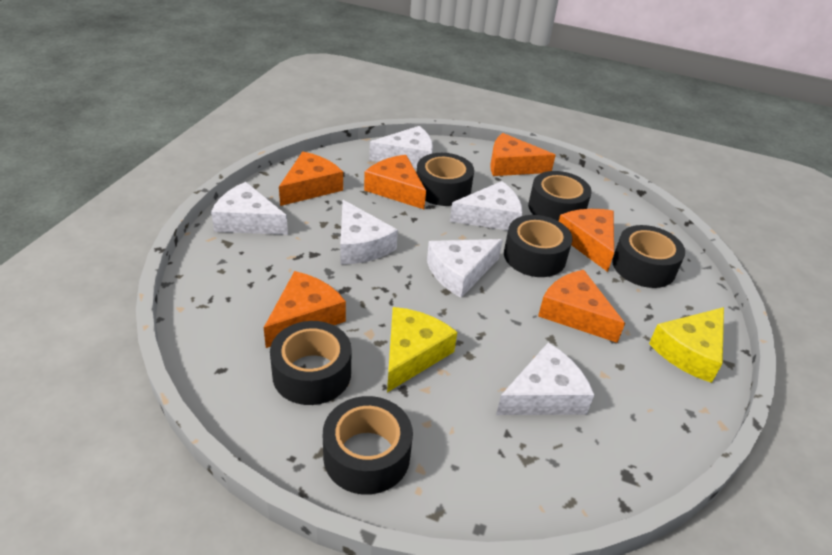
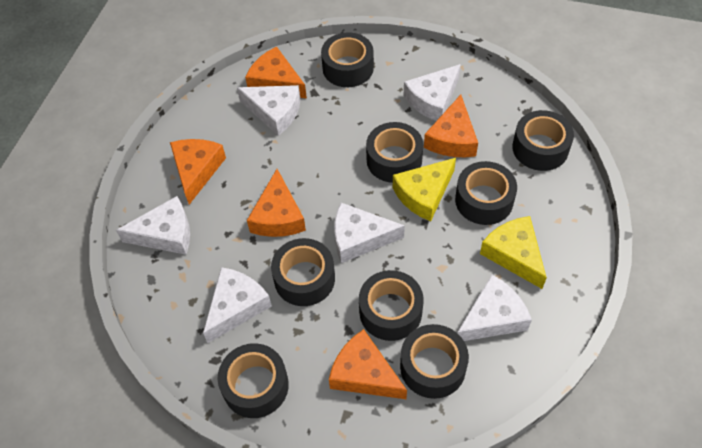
black tape: 6 -> 8
orange cheese: 6 -> 5

